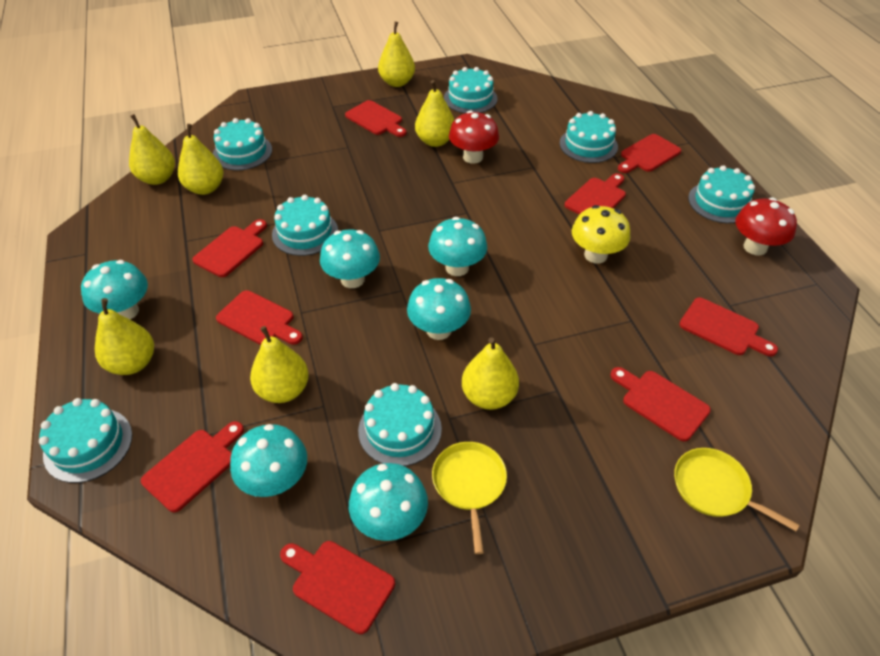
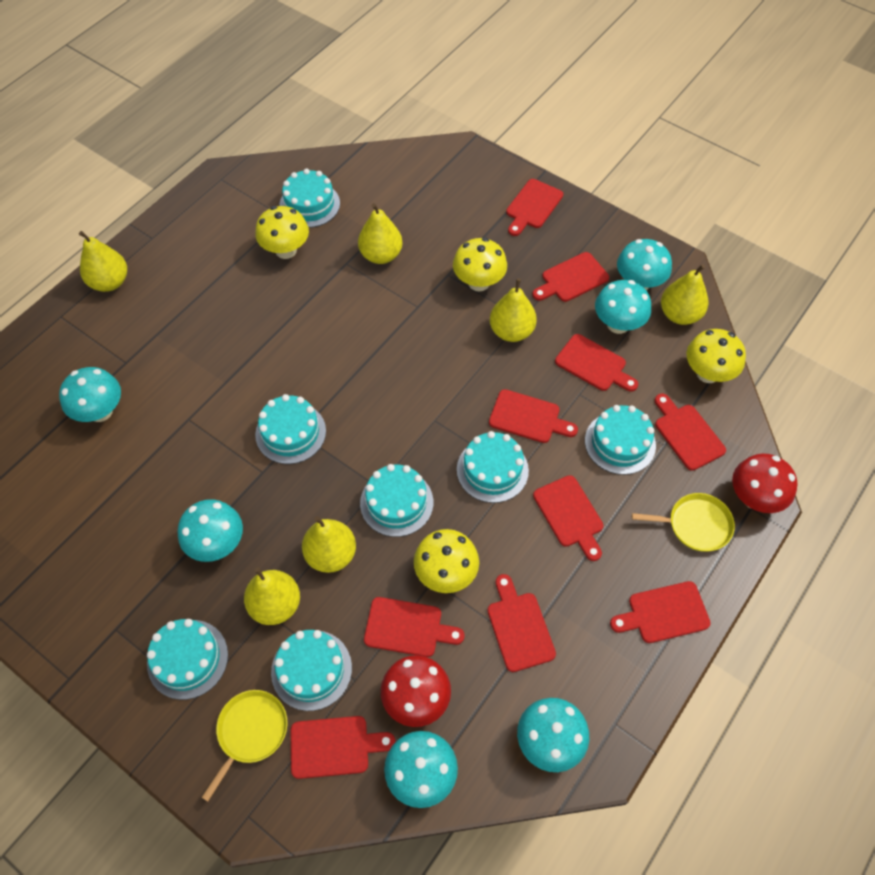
red cutting board: 9 -> 10
yellow mushroom: 1 -> 4
yellow pear: 7 -> 6

